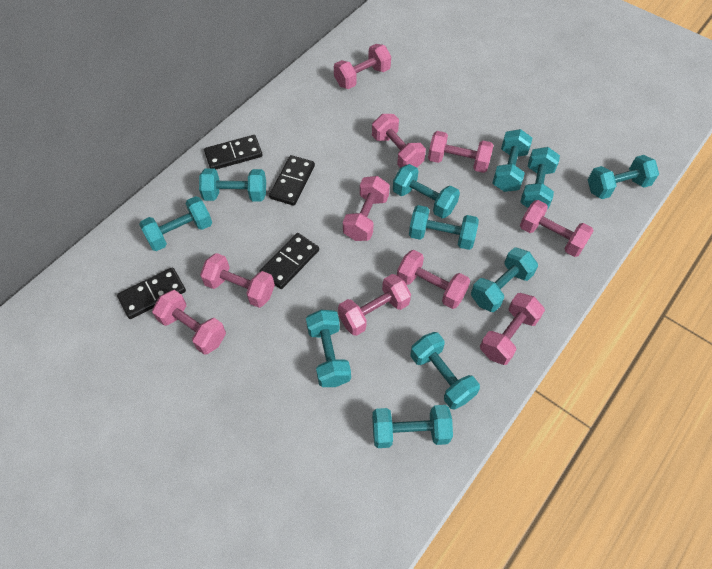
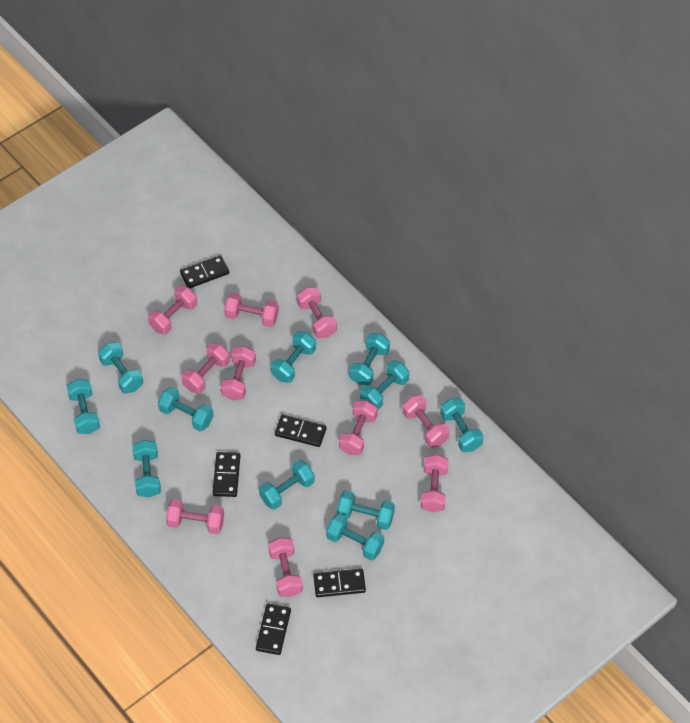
black domino: 4 -> 5

